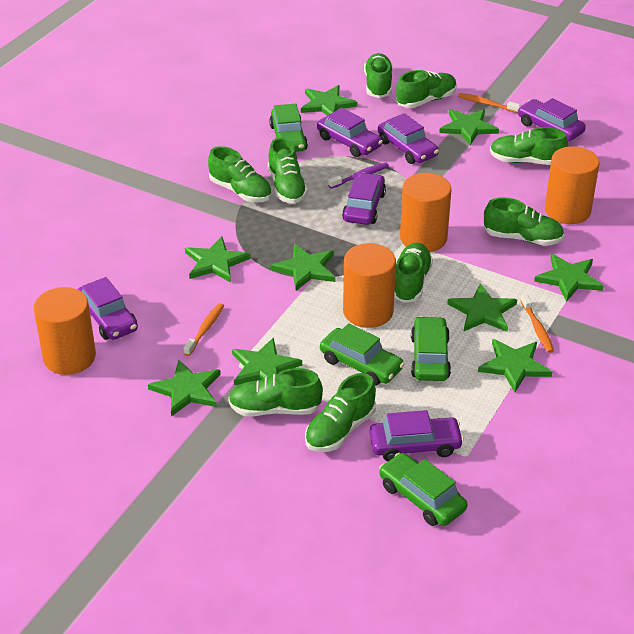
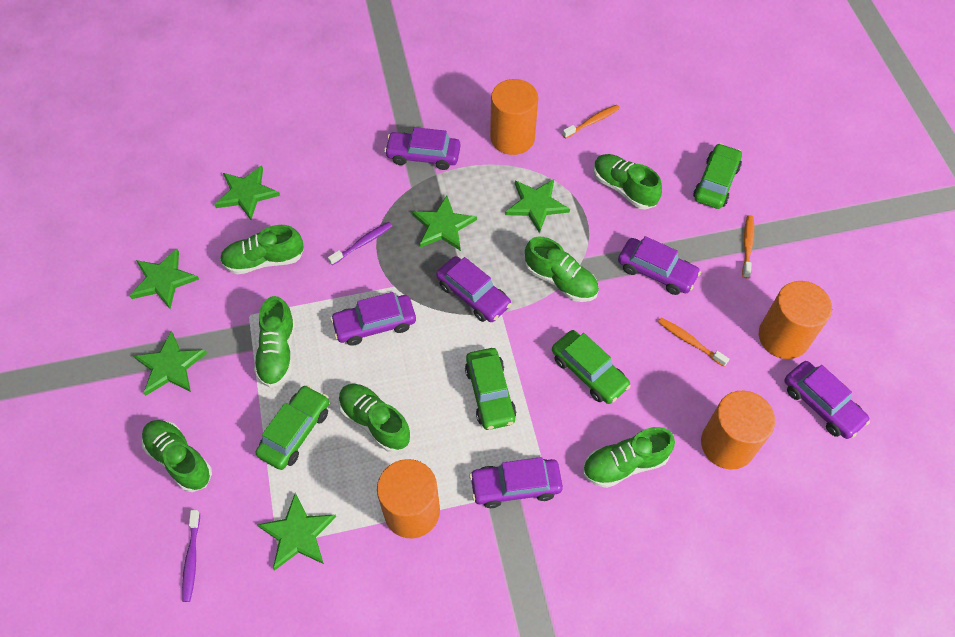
green shoe: 9 -> 7
green star: 9 -> 6
purple toothbrush: 1 -> 2

